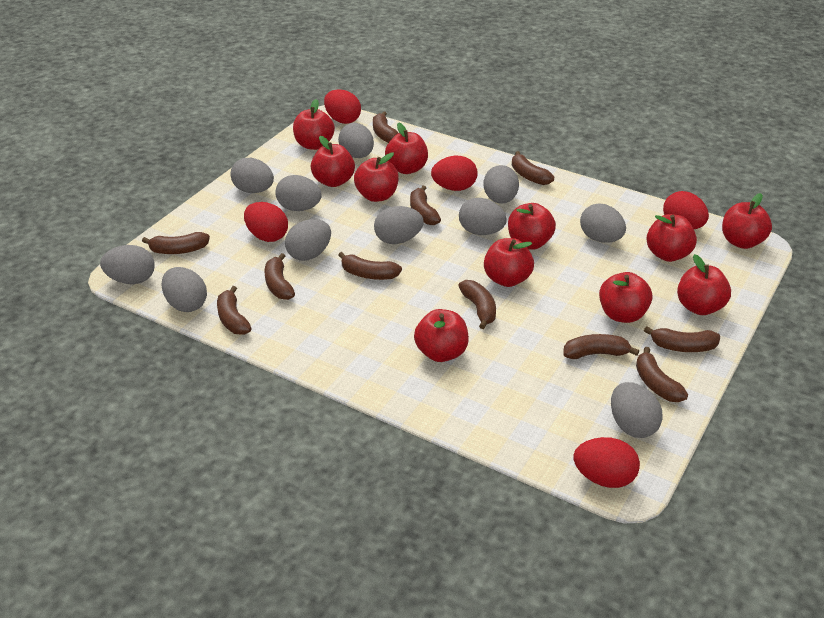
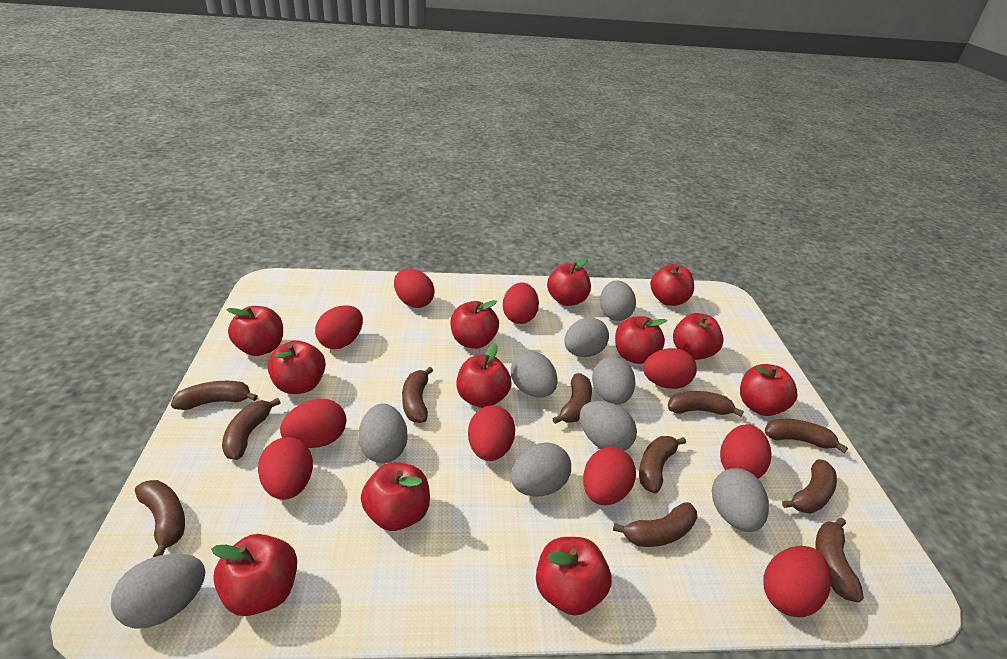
grey egg: 11 -> 9
red apple: 11 -> 12
red egg: 5 -> 10

